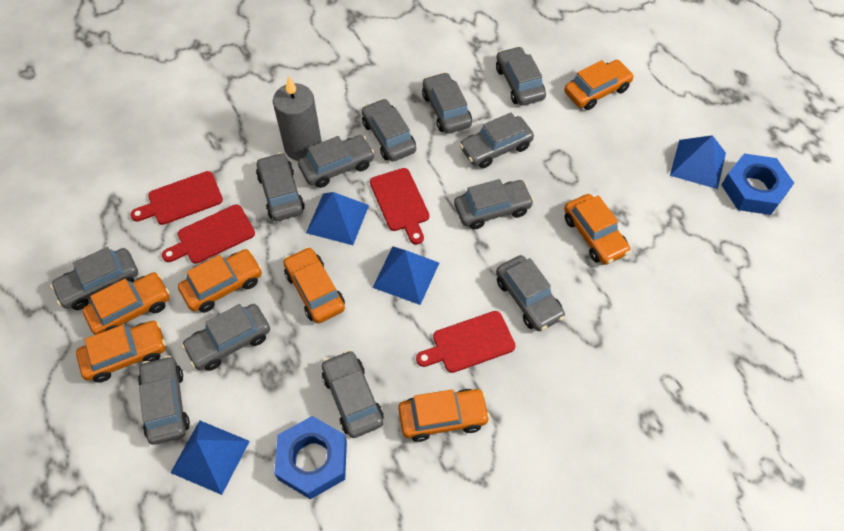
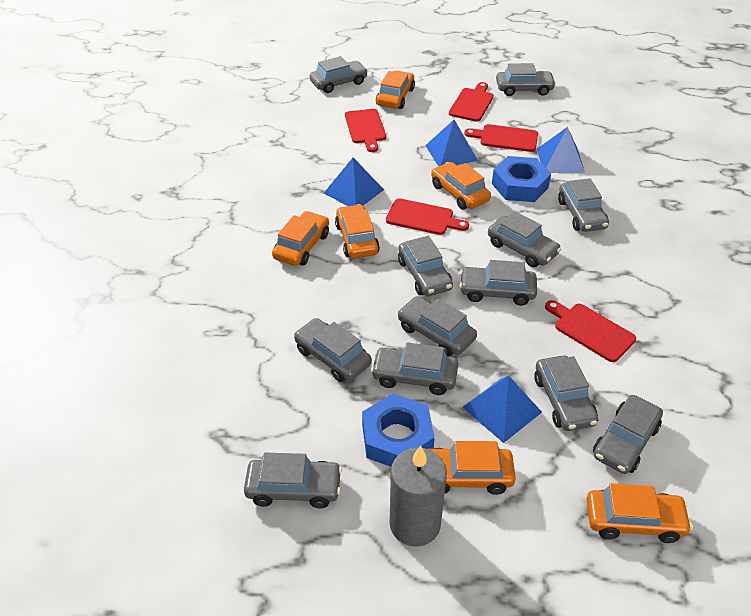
orange car: 7 -> 6
red cutting board: 4 -> 5

